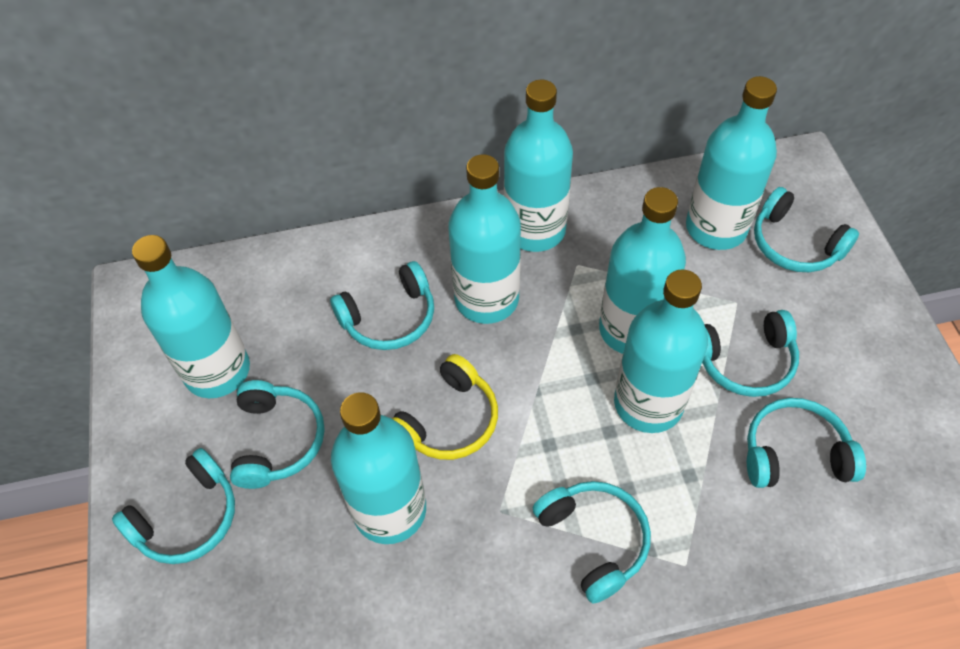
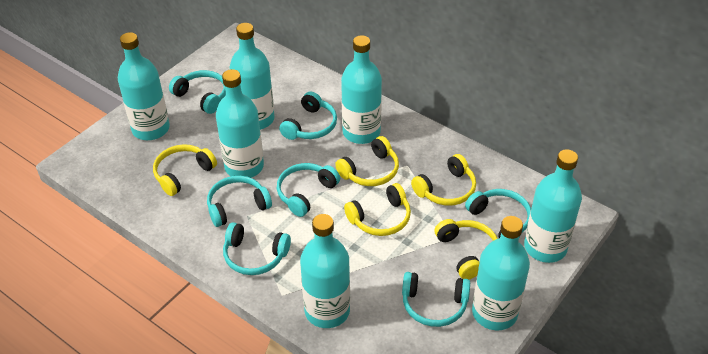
yellow headphones: 1 -> 5

